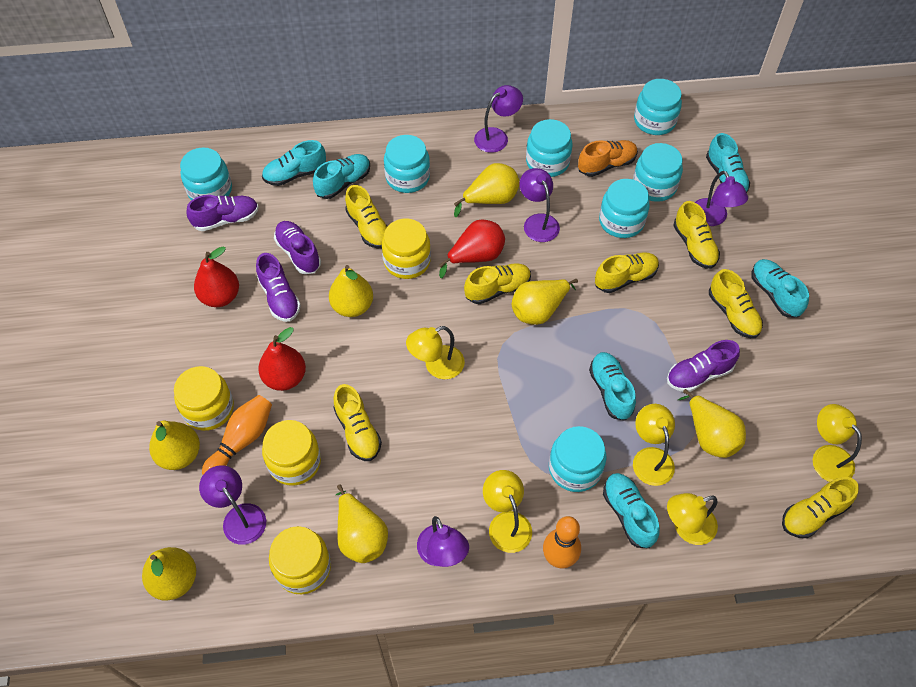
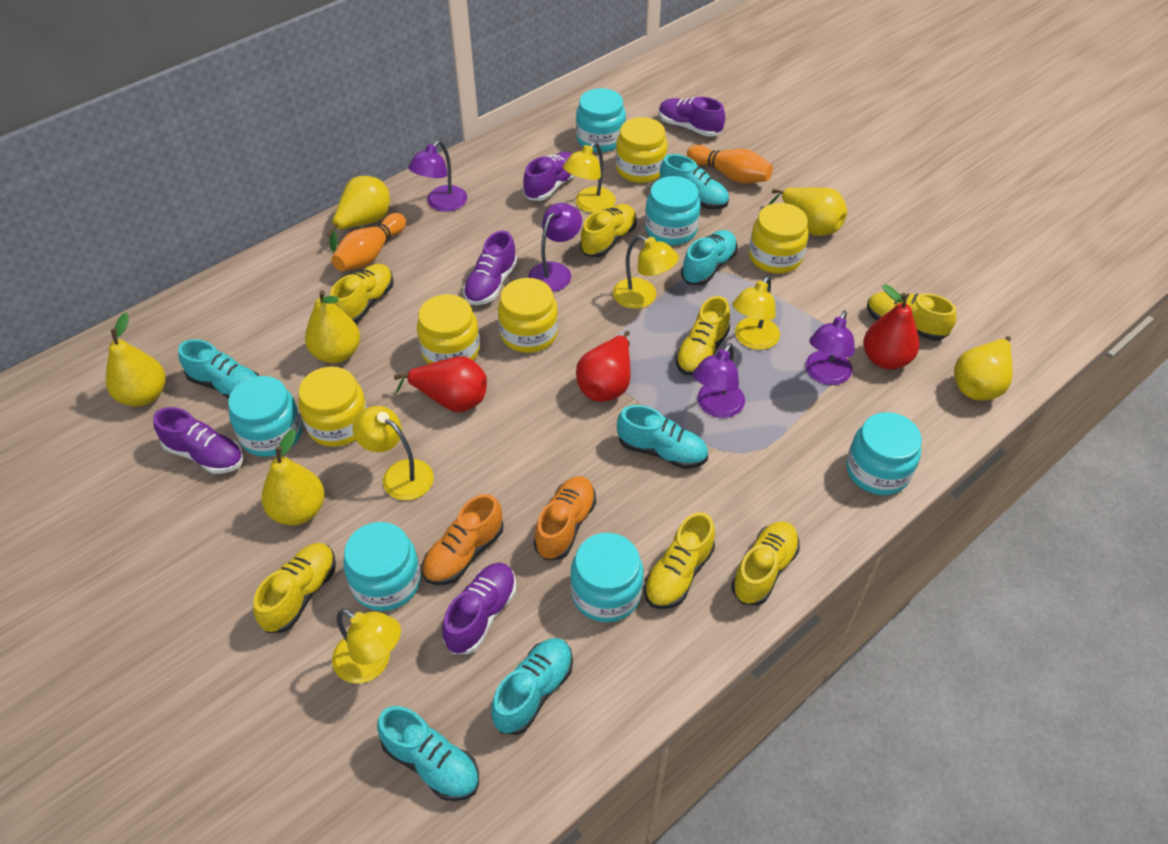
orange shoe: 1 -> 2
purple lamp: 5 -> 4
purple shoe: 4 -> 5
turquoise jar: 7 -> 6
yellow jar: 4 -> 5
yellow pear: 7 -> 6

